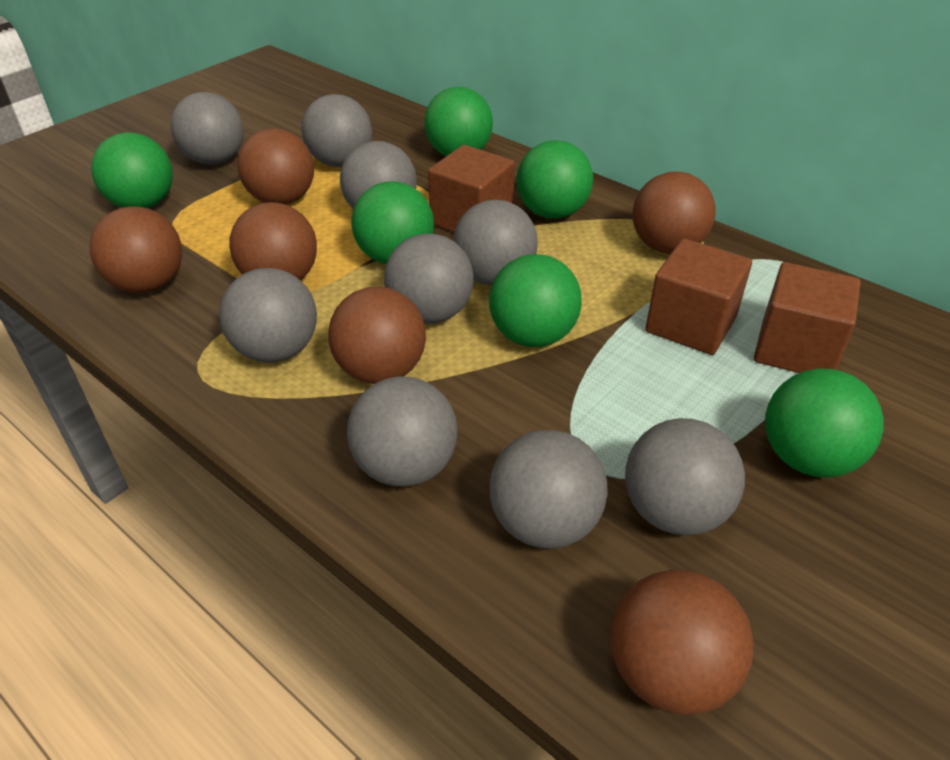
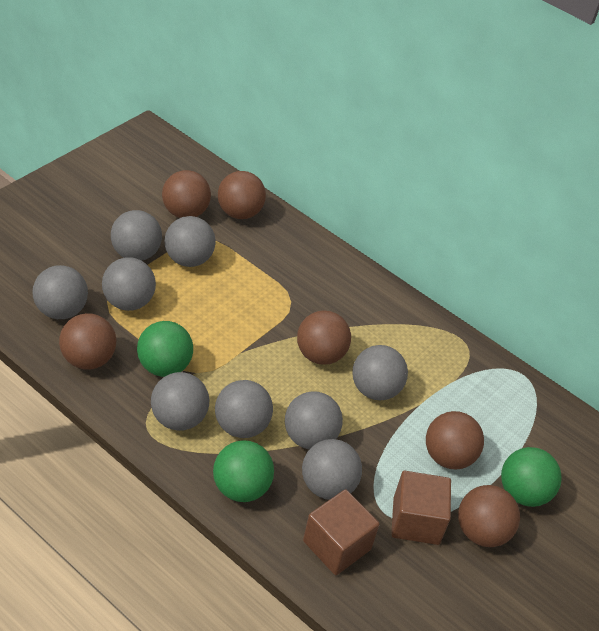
brown cube: 3 -> 2
green ball: 6 -> 3

